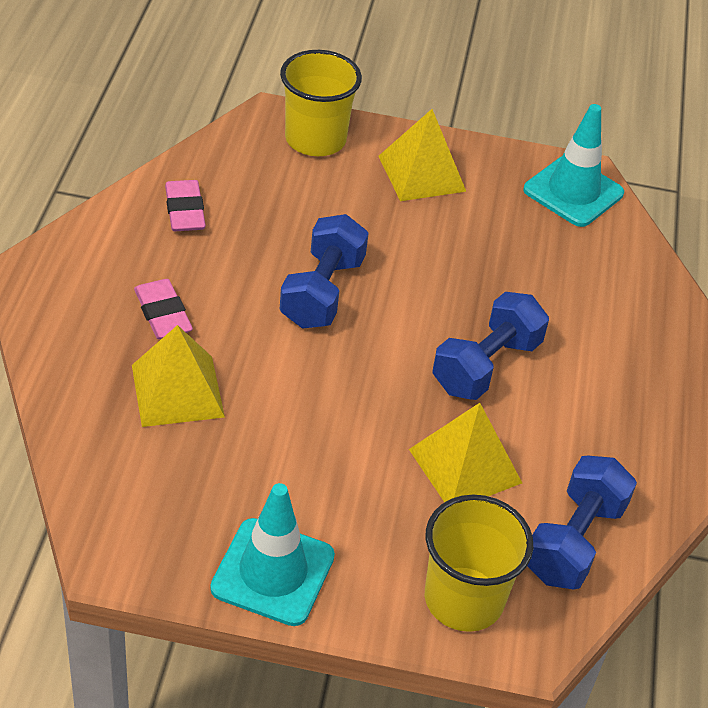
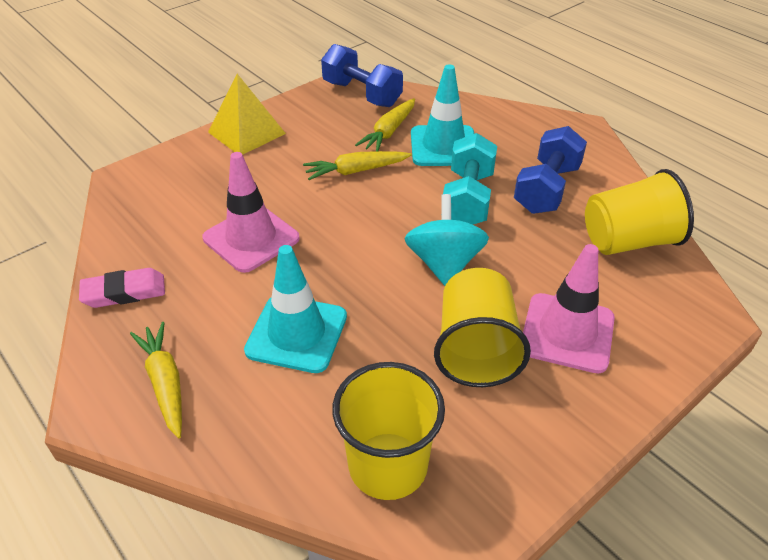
blue dumbbell: 3 -> 2
pink eraser: 2 -> 1
pink traffic cone: 0 -> 2
turquoise dumbbell: 0 -> 1
turquoise spinning top: 0 -> 1
yellow carrot: 0 -> 3
yellow cup: 2 -> 3
yellow pyramid: 3 -> 1

